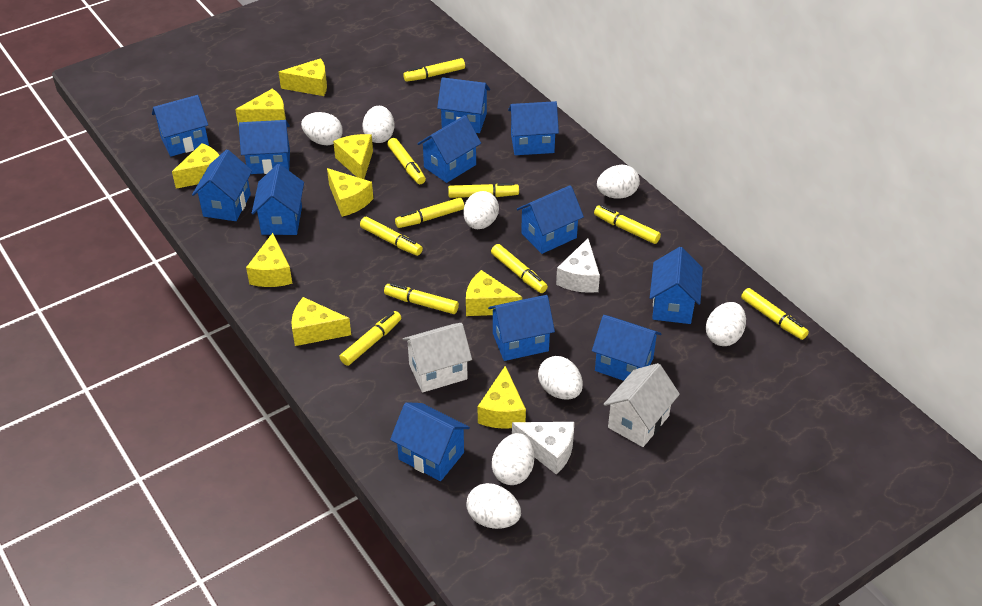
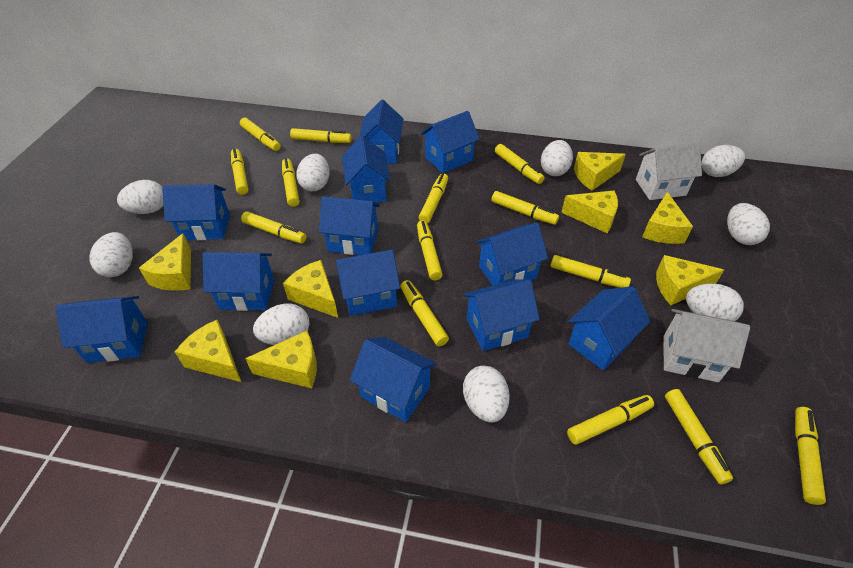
white cheese: 2 -> 0
white egg: 8 -> 9
yellow cheese: 9 -> 8
yellow marker: 10 -> 14

